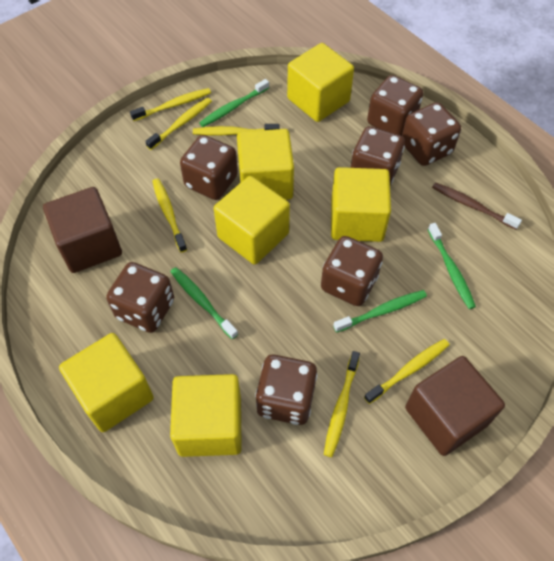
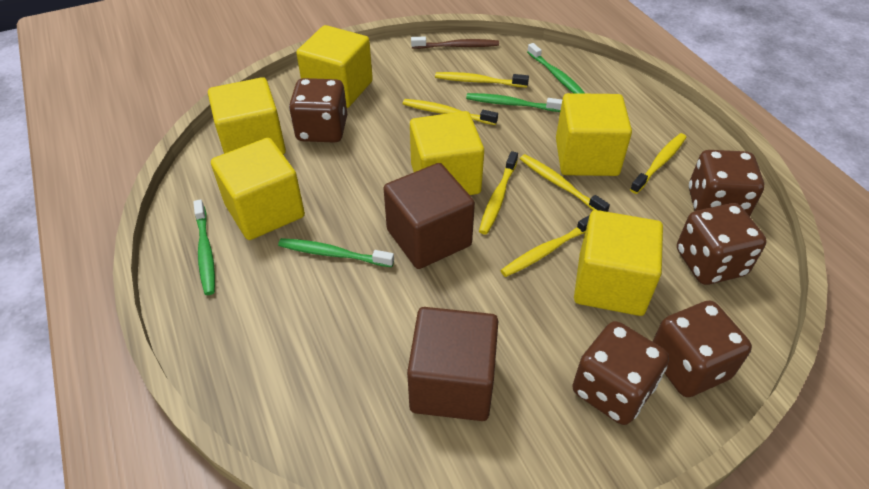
brown dice: 7 -> 5

